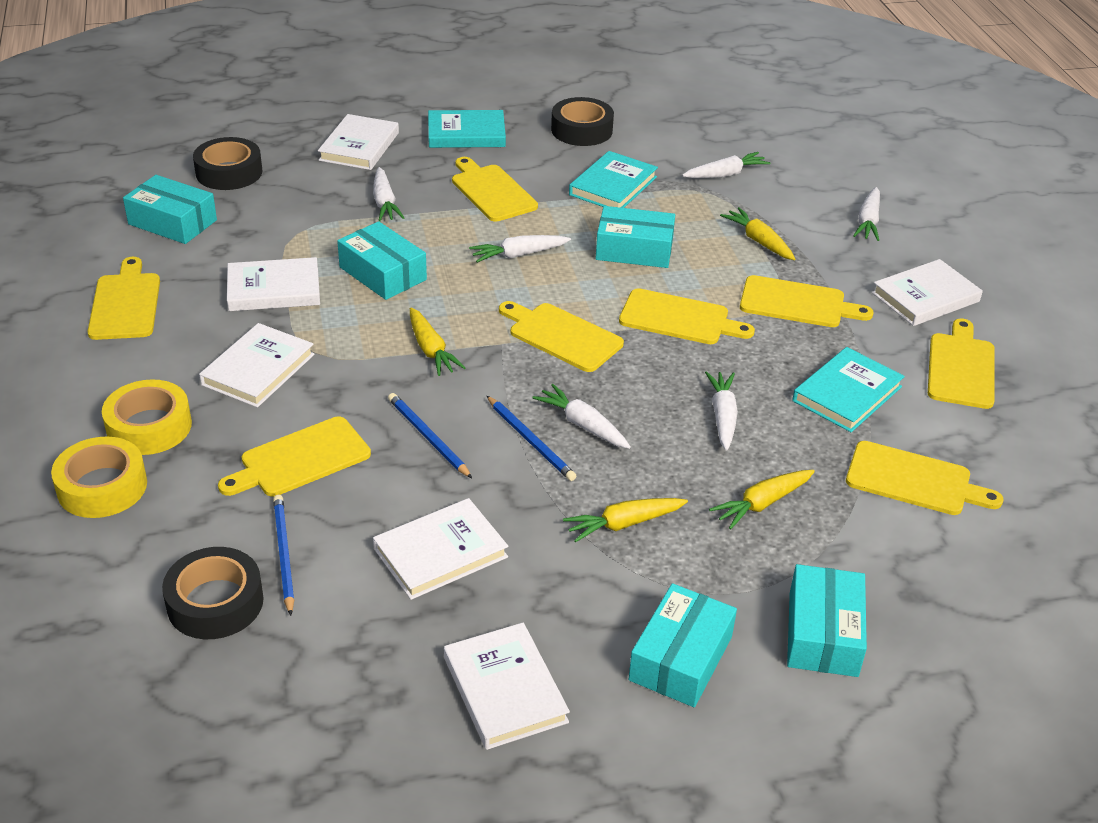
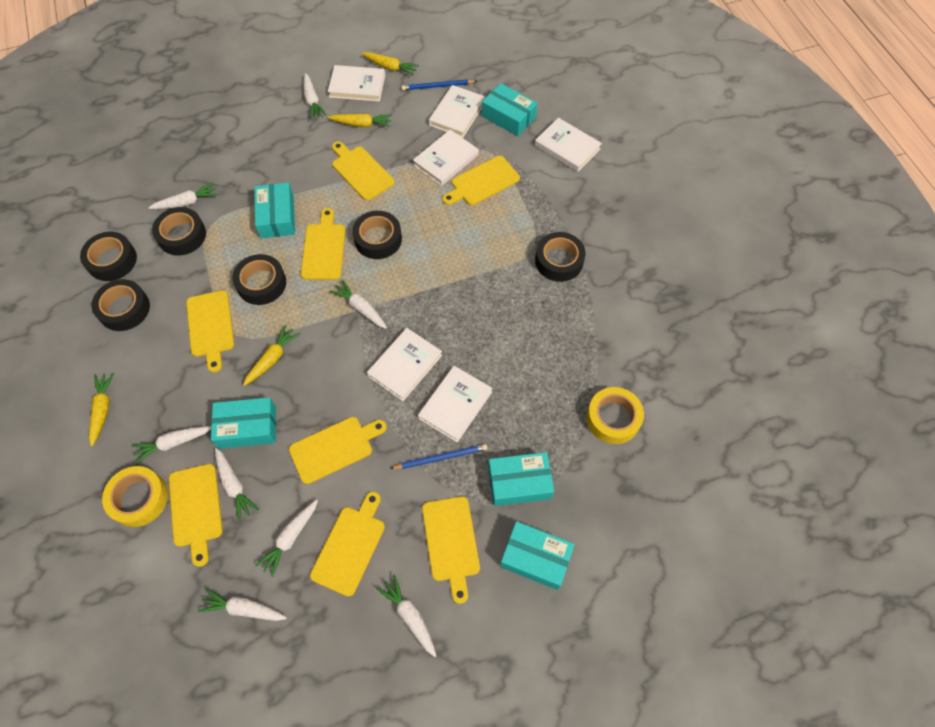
black tape: 3 -> 6
blue pencil: 3 -> 2
turquoise book: 3 -> 0
white carrot: 6 -> 8

